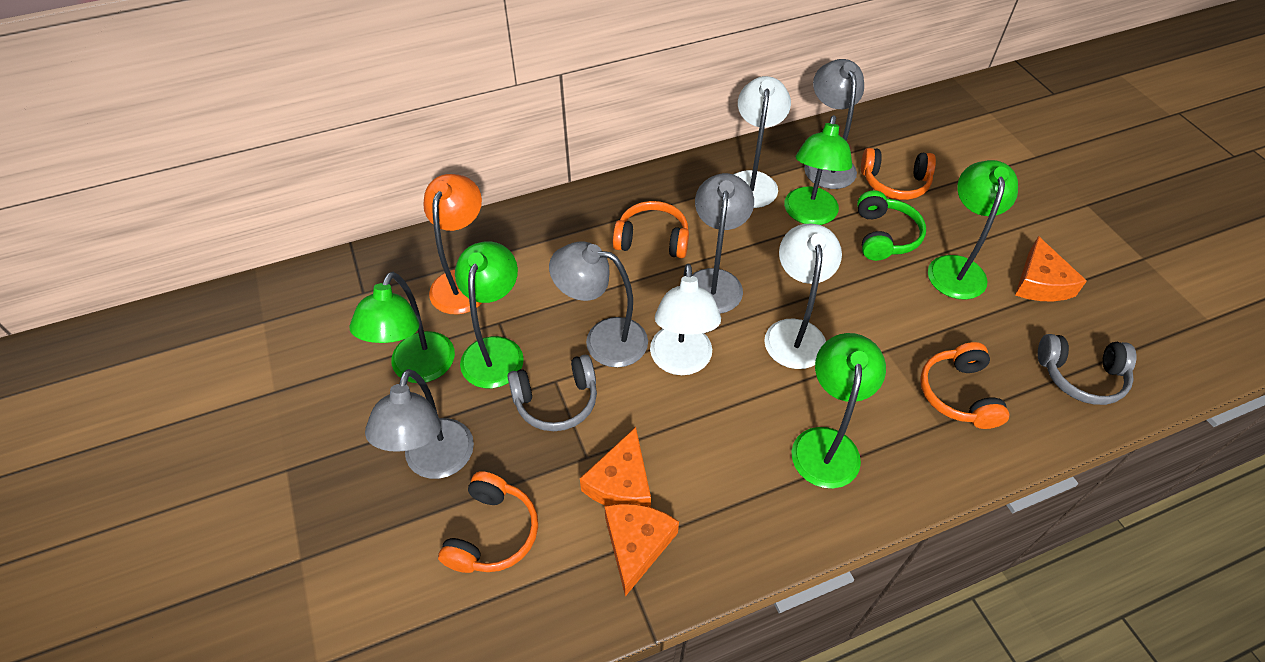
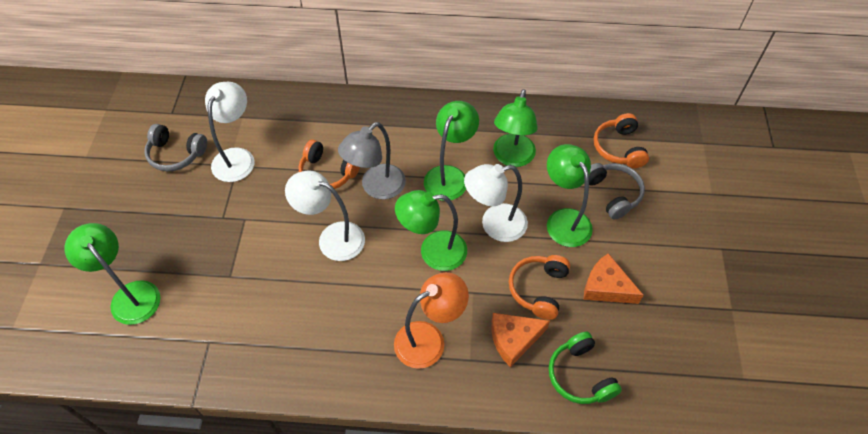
grey lamp: 4 -> 1
orange cheese: 3 -> 2
orange headphones: 4 -> 3

